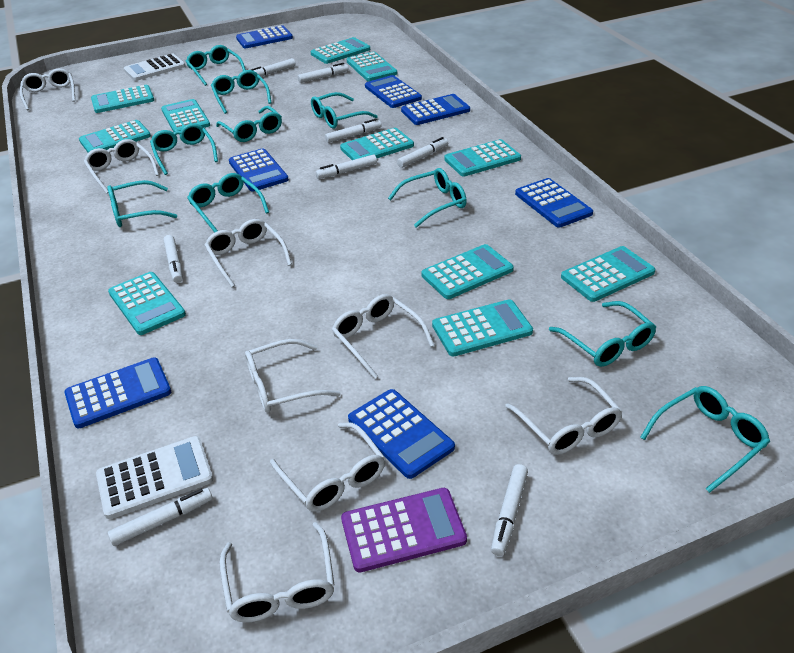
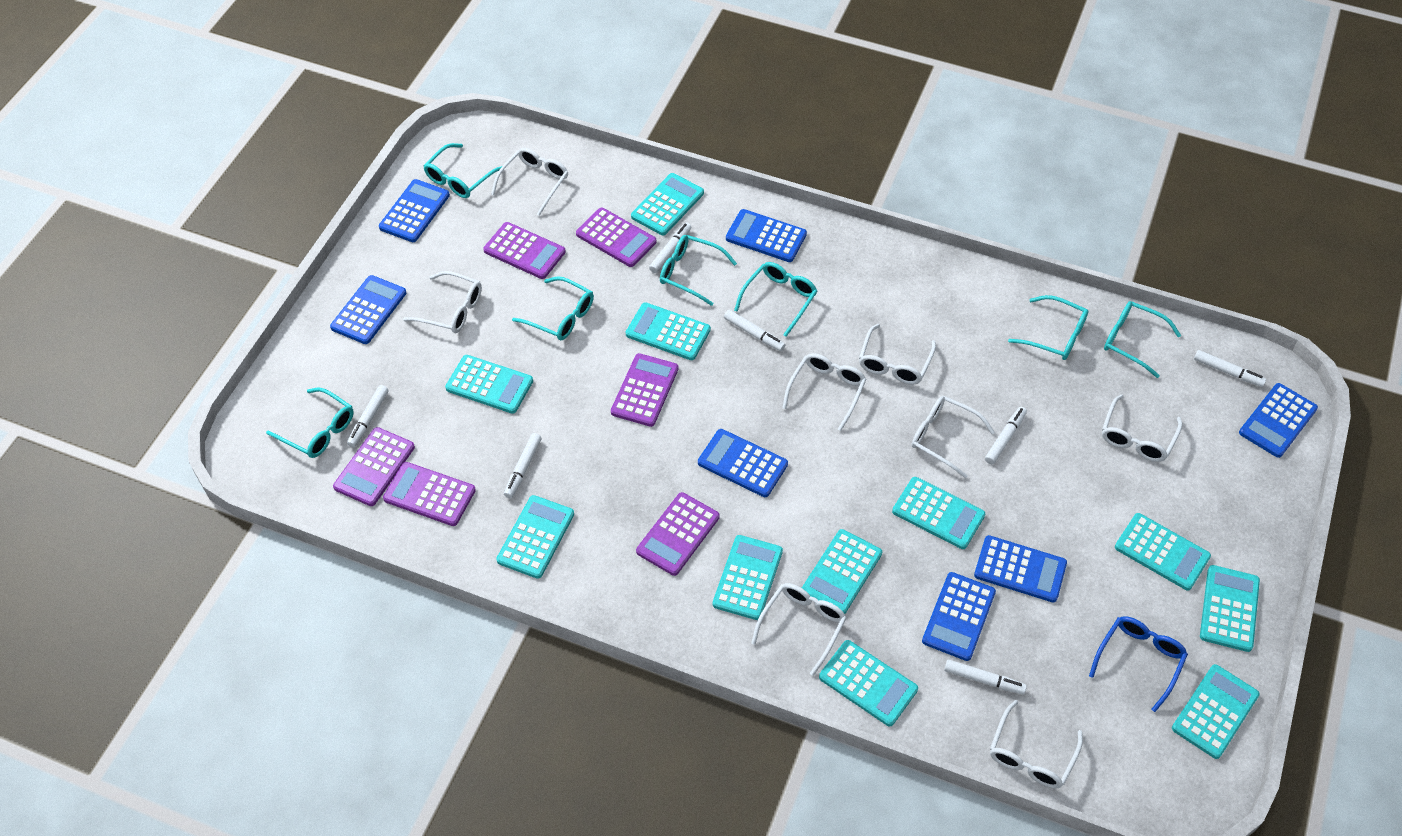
blue glasses: 0 -> 1
purple calculator: 1 -> 6
turquoise glasses: 10 -> 7
white calculator: 2 -> 0
white marker: 8 -> 7

